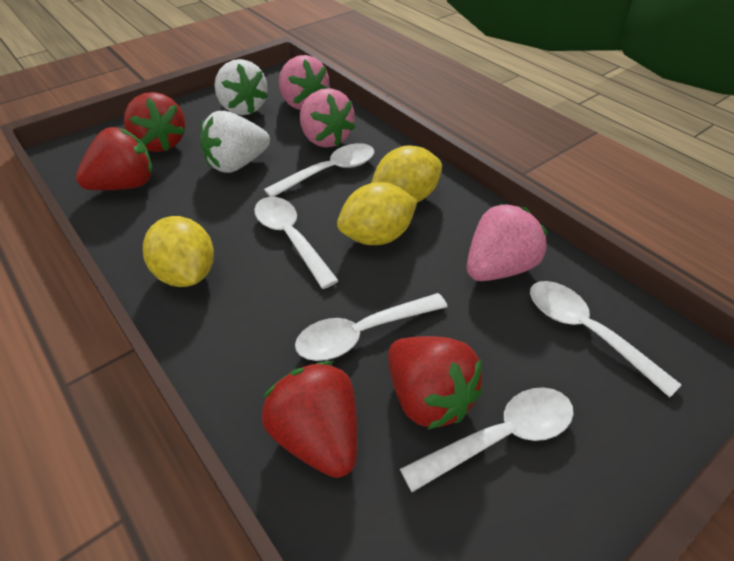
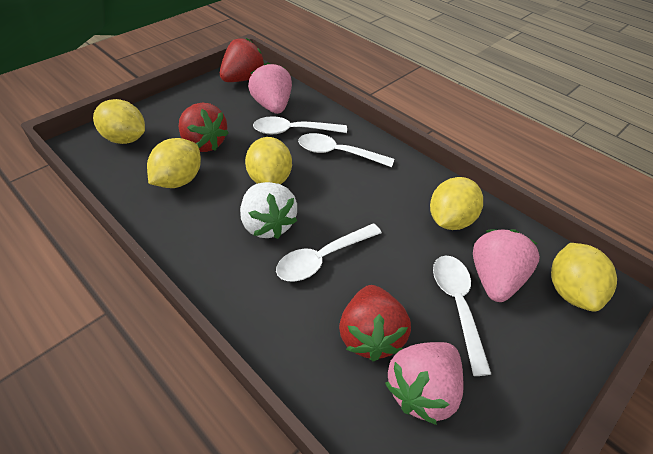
red strawberry: 4 -> 3
white spoon: 5 -> 4
white strawberry: 2 -> 1
yellow lemon: 3 -> 5

